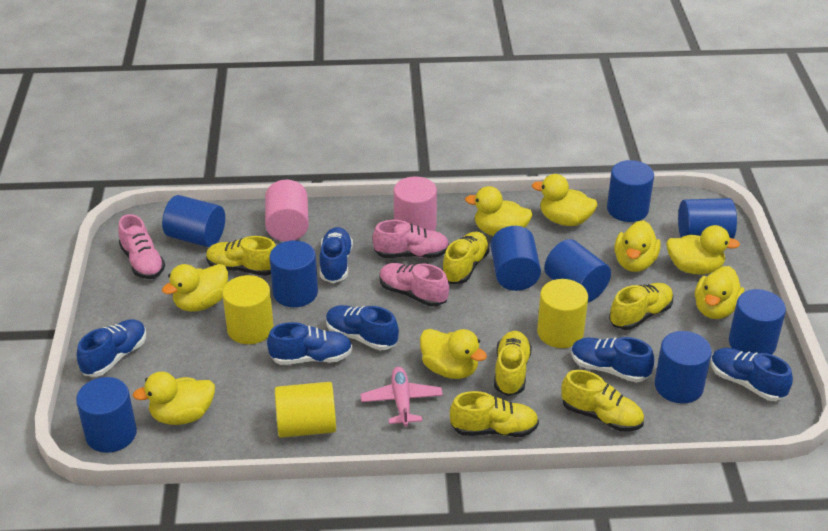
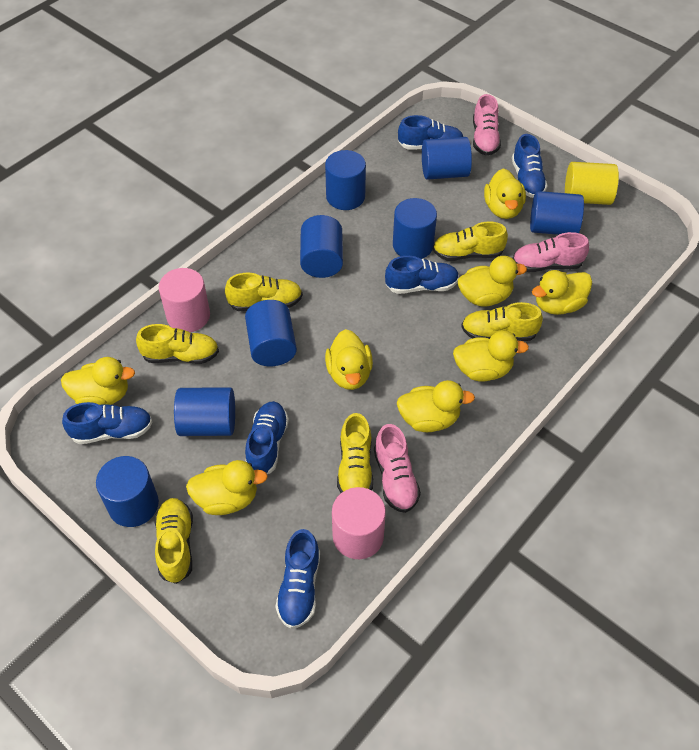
blue cylinder: 9 -> 8
pink plane: 1 -> 0
yellow cylinder: 3 -> 1

